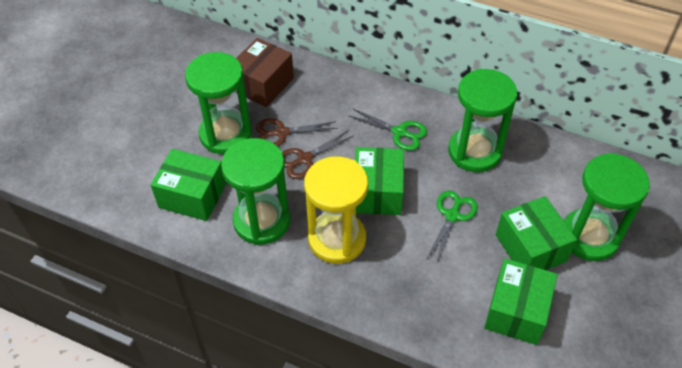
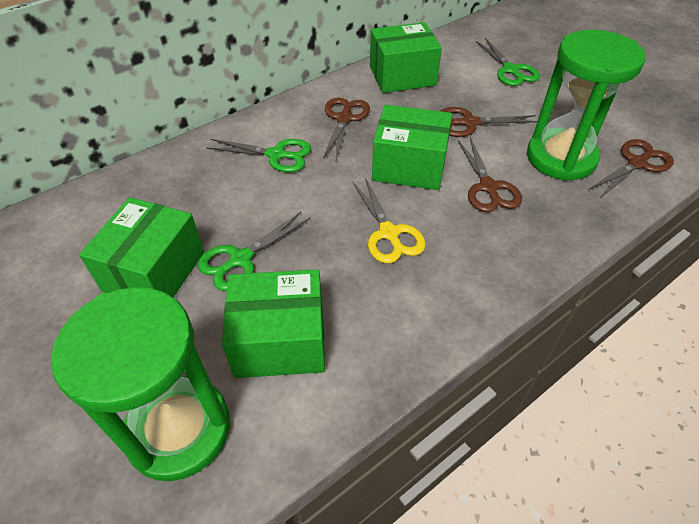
brown box: 1 -> 0
brown scissors: 2 -> 4
green hourglass: 4 -> 2
green scissors: 2 -> 3
yellow hourglass: 1 -> 0
yellow scissors: 0 -> 1

